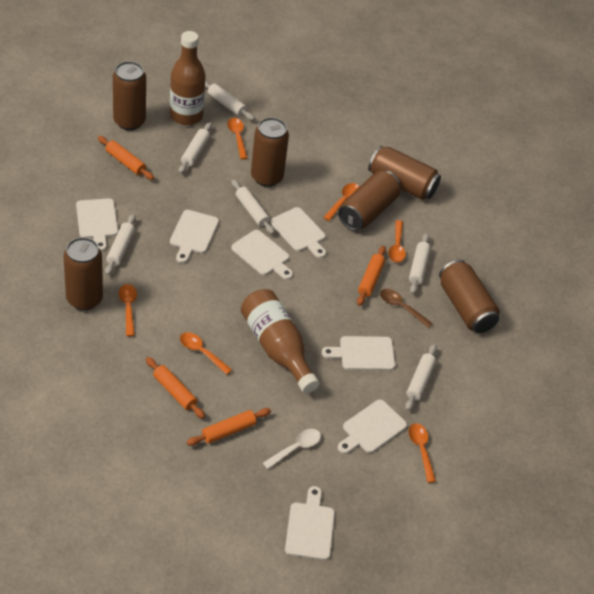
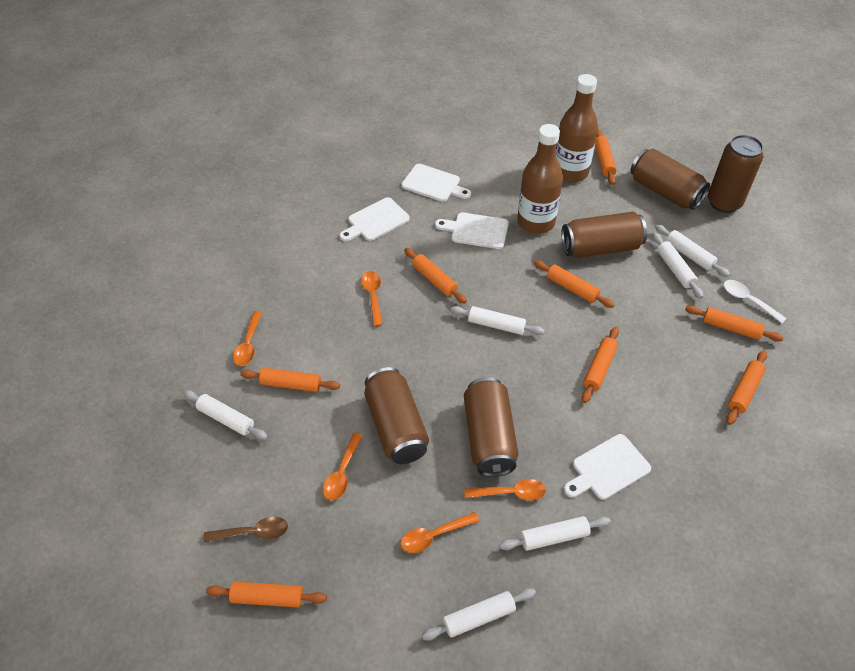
brown can: 6 -> 5
orange rolling pin: 4 -> 8
orange spoon: 6 -> 5
white cutting board: 7 -> 4

